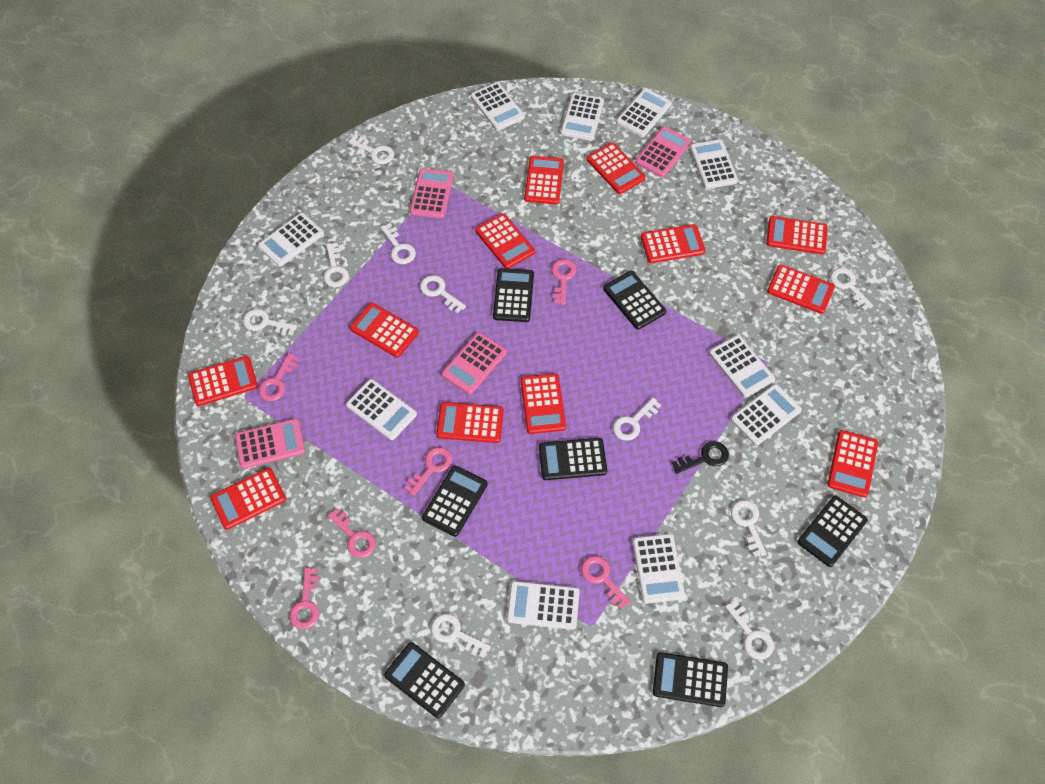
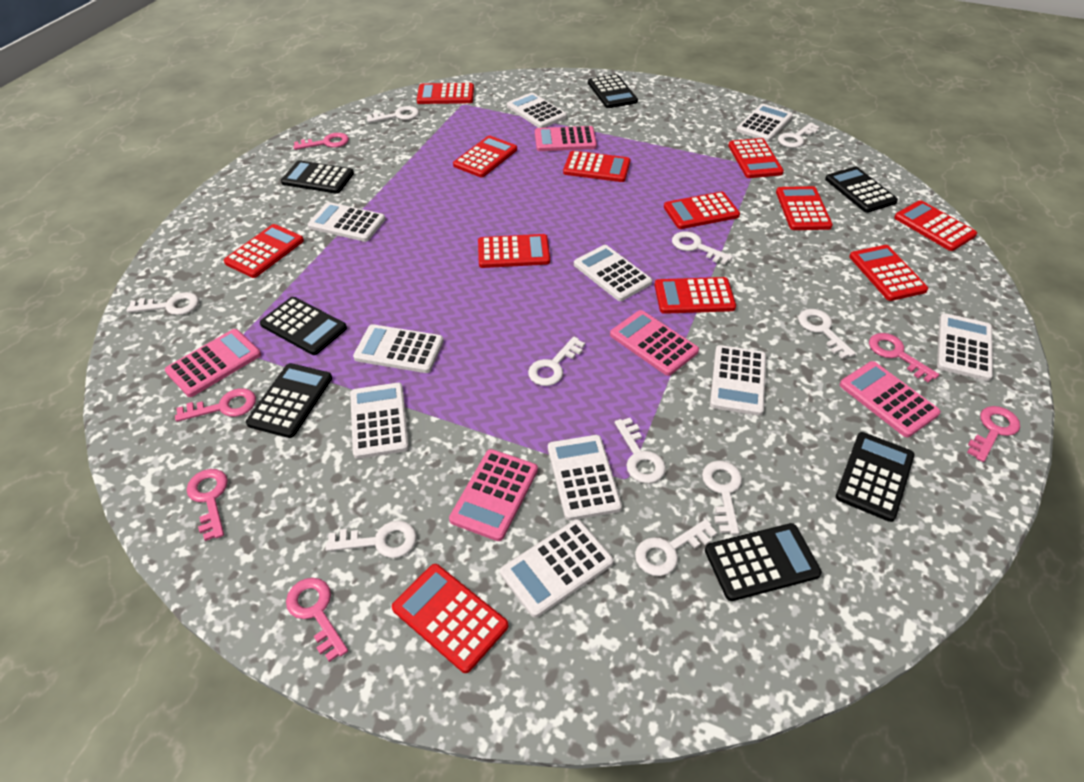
black key: 1 -> 0
pink calculator: 4 -> 5

